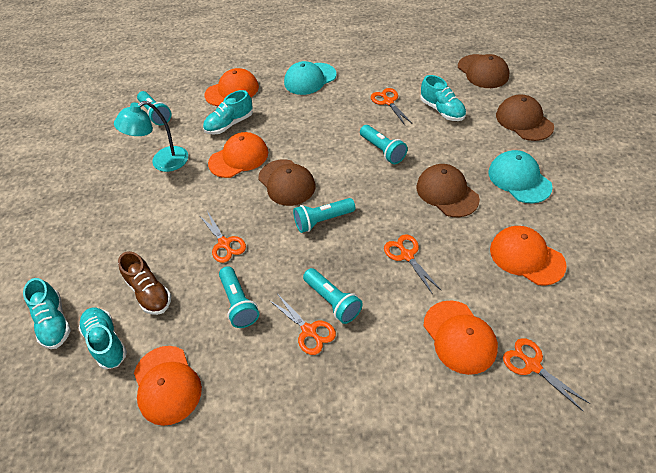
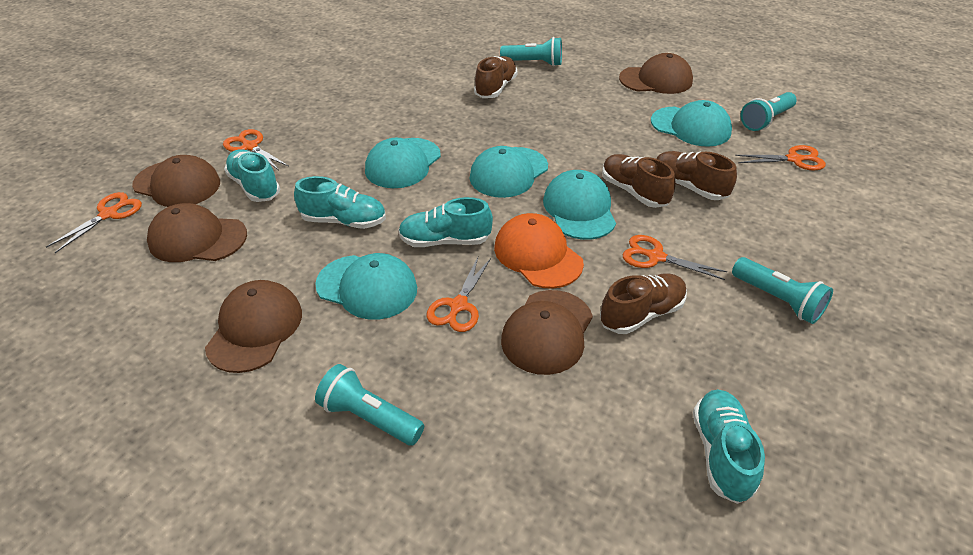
brown cap: 4 -> 5
brown shoe: 1 -> 4
orange cap: 5 -> 1
turquoise cap: 2 -> 5
turquoise flashlight: 5 -> 4
turquoise lamp: 1 -> 0

